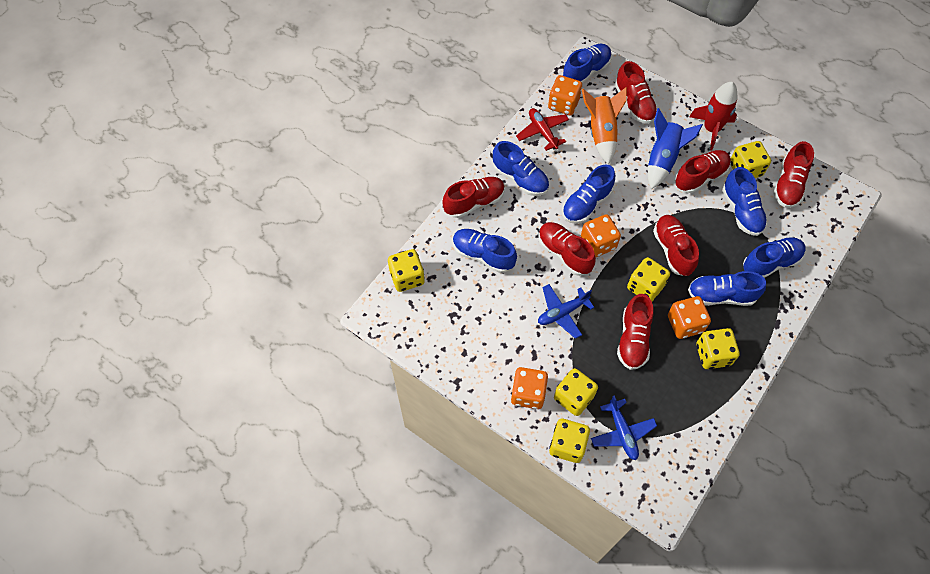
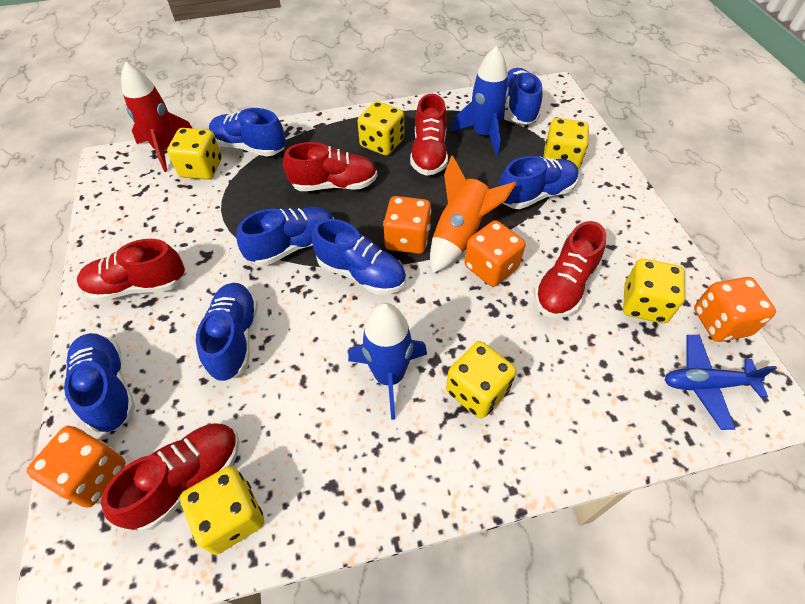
blue plane: 2 -> 1
blue rocket: 1 -> 2
red plane: 1 -> 0
red shoe: 7 -> 5

